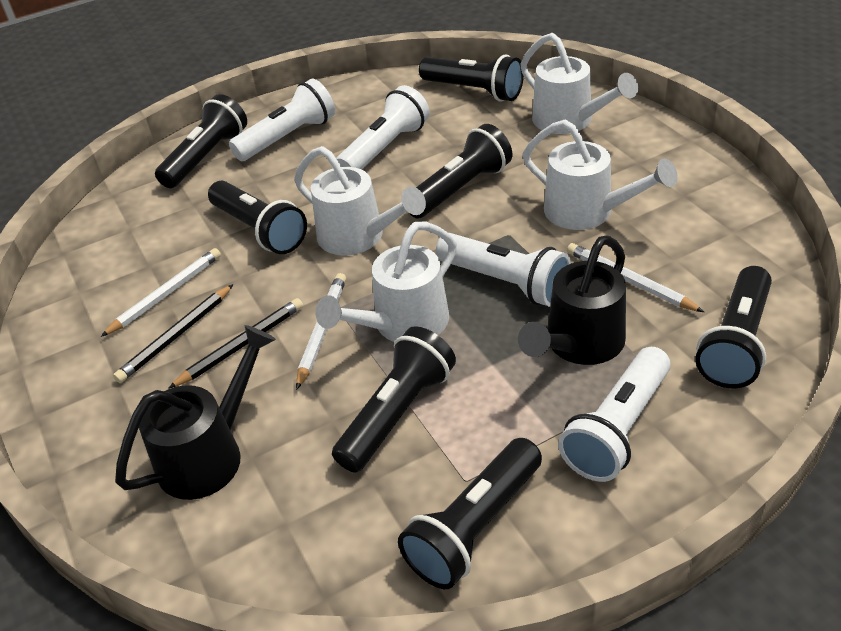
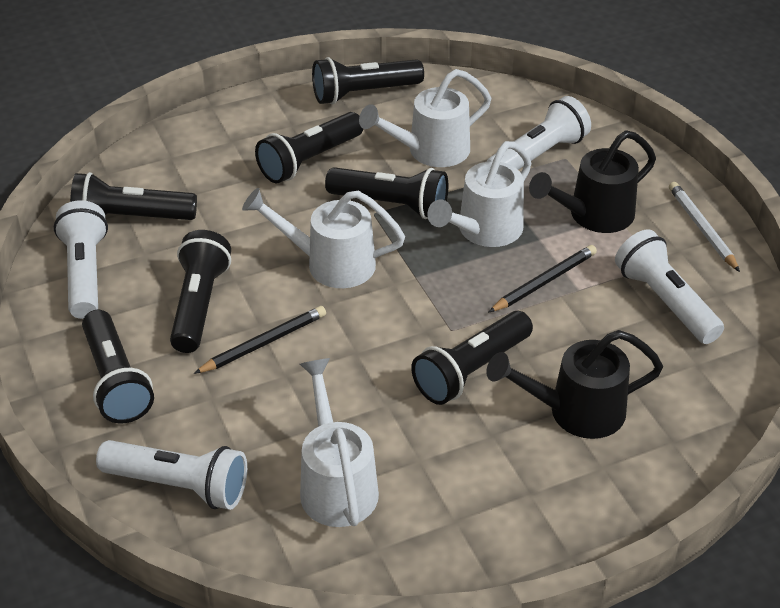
white pencil: 3 -> 1

